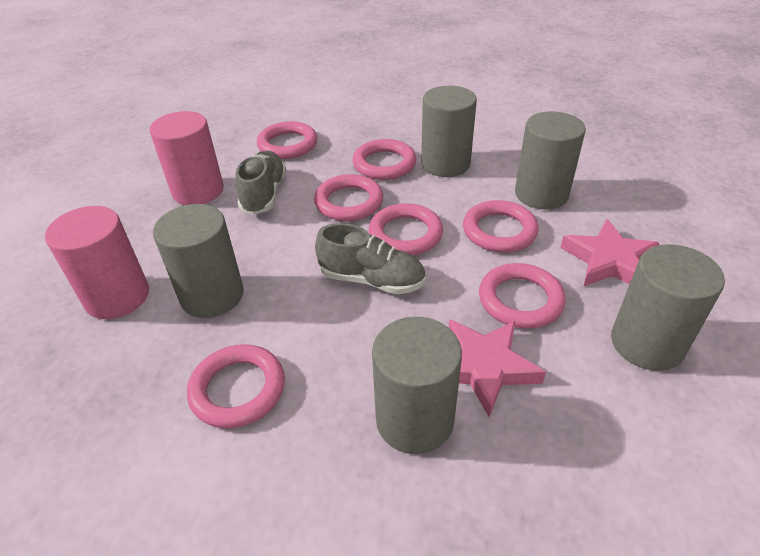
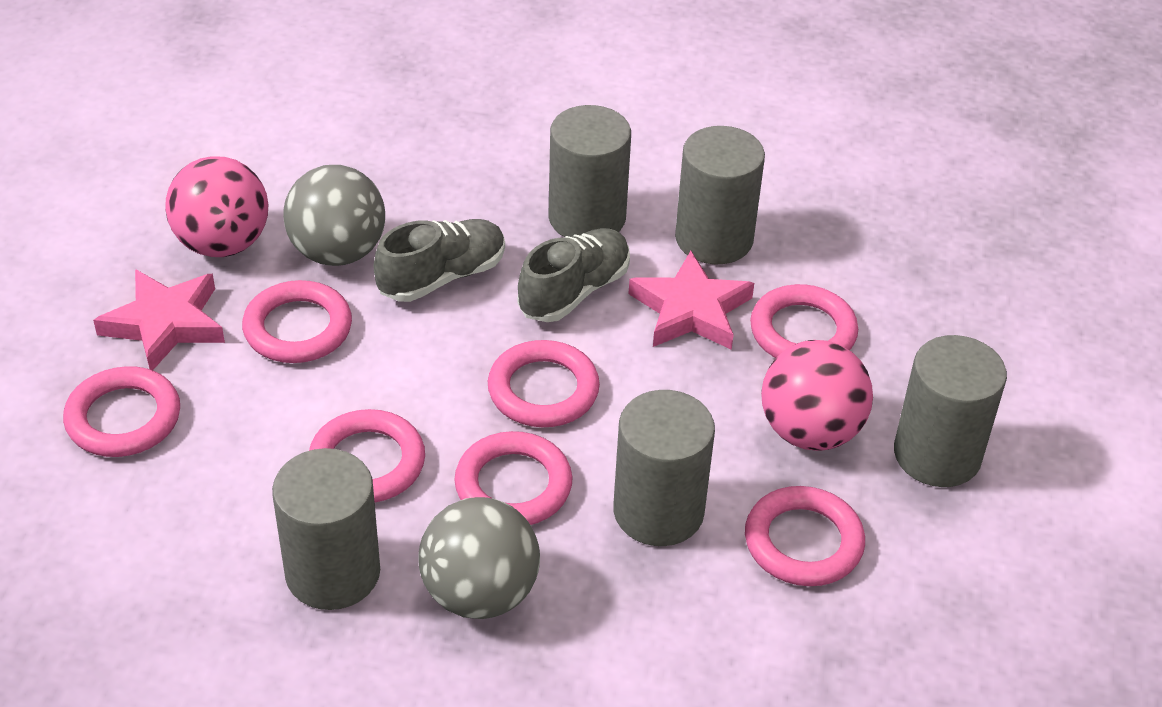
grey ball: 0 -> 2
pink ball: 0 -> 2
pink cylinder: 2 -> 0

